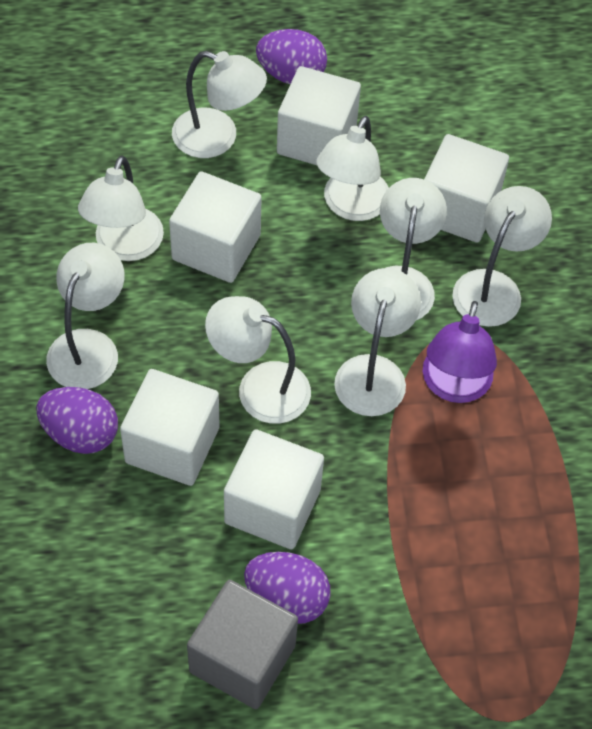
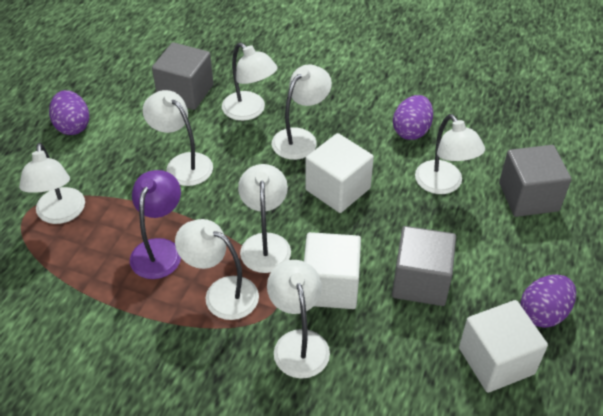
grey cube: 1 -> 3
white cube: 5 -> 3

